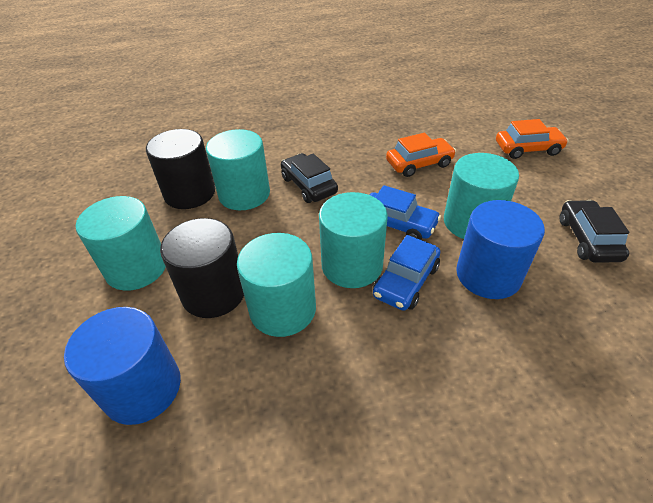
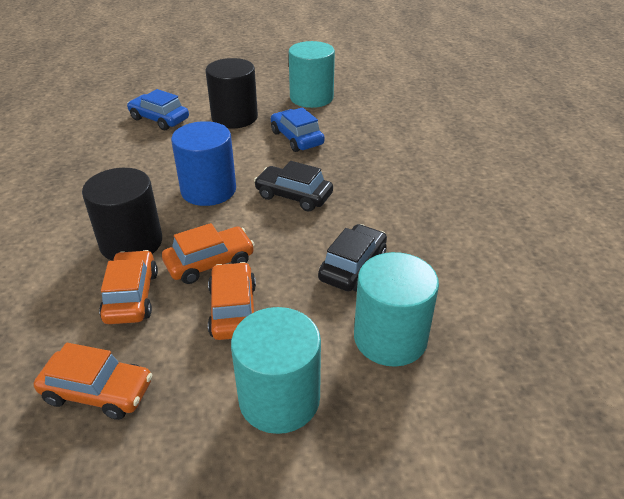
blue cylinder: 2 -> 1
orange car: 2 -> 4
turquoise cylinder: 5 -> 3

